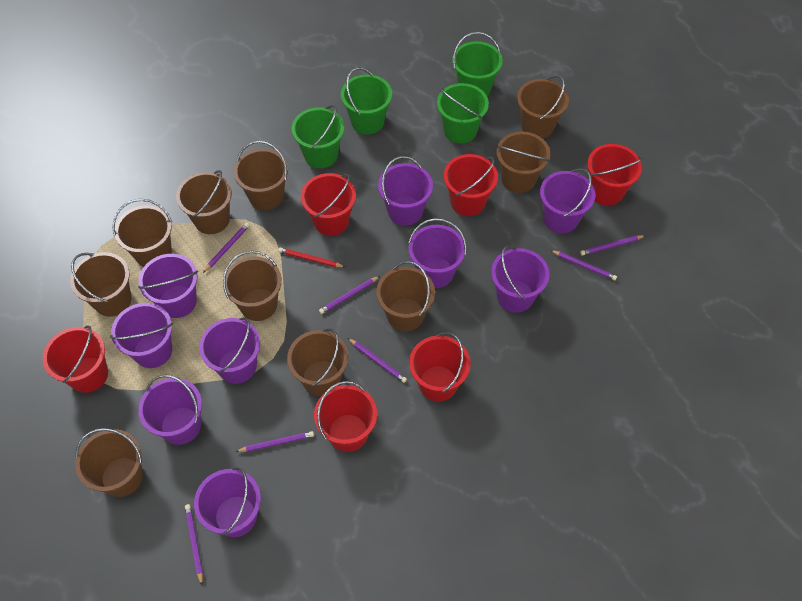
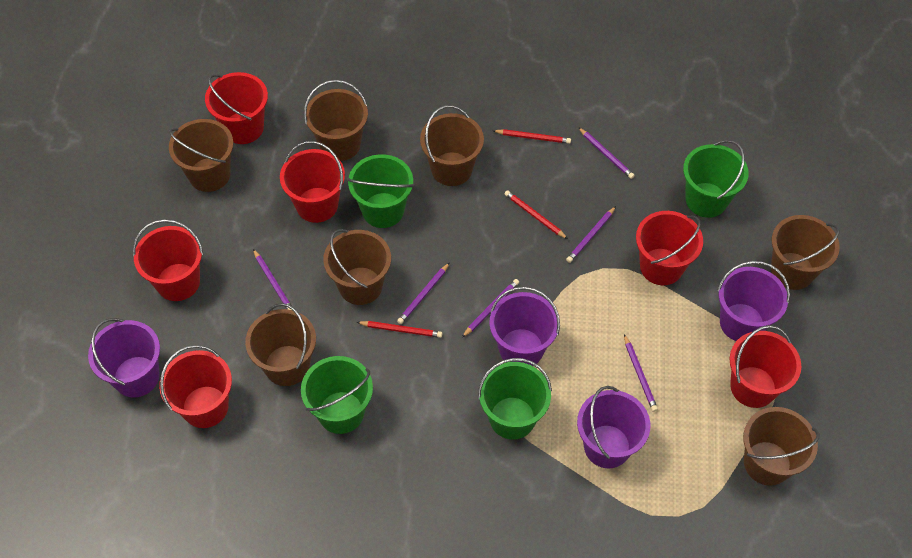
brown bucket: 10 -> 7
purple bucket: 9 -> 4
purple pencil: 7 -> 6
red pencil: 1 -> 3

